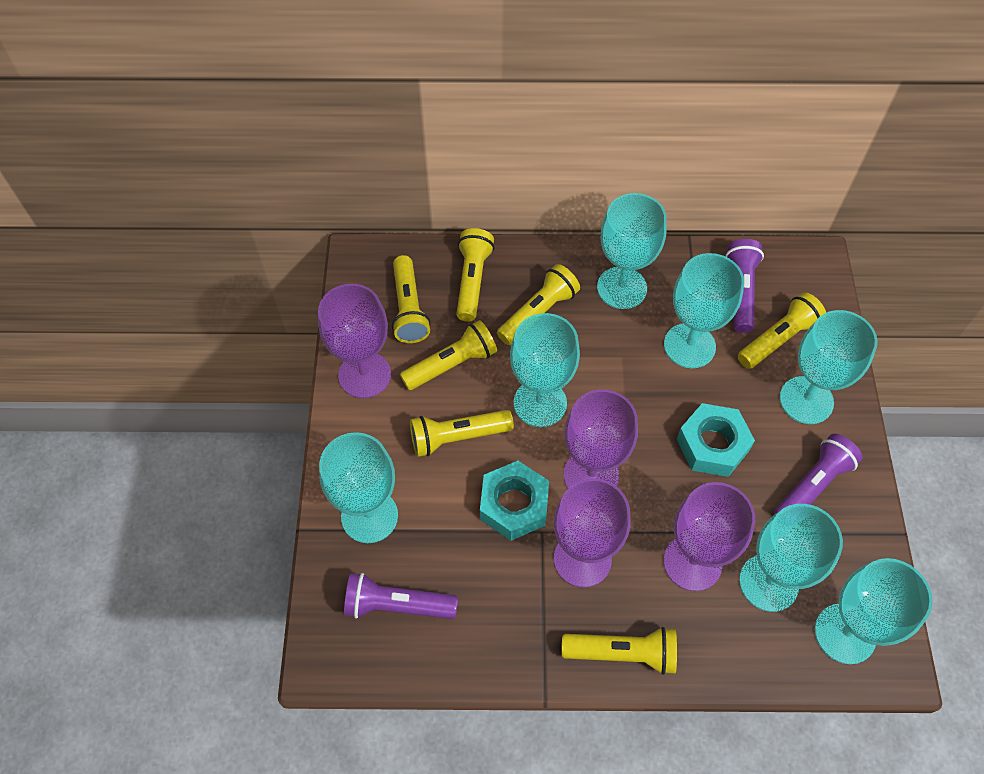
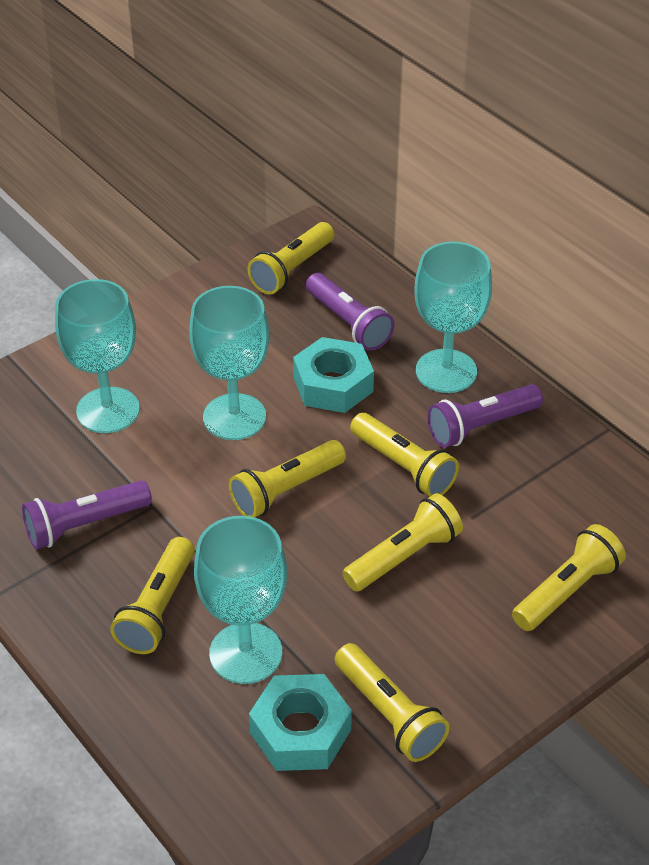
purple goblet: 4 -> 0
turquoise goblet: 7 -> 4

